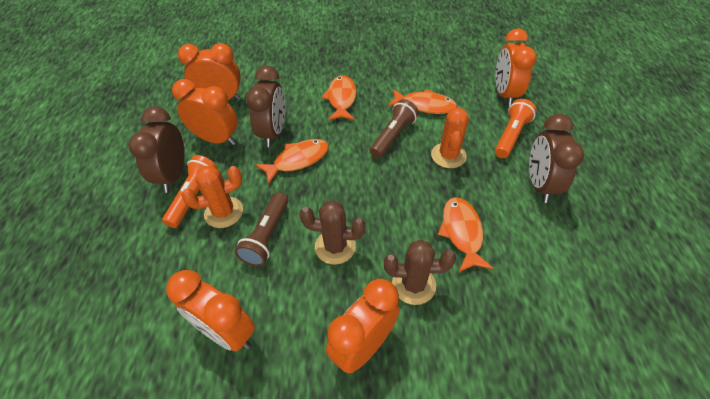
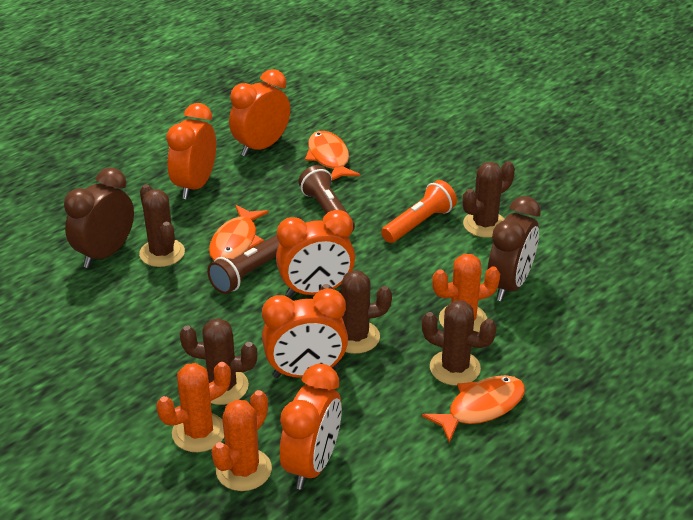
brown cactus: 2 -> 5
brown clock: 3 -> 2
orange cactus: 2 -> 3
orange fish: 4 -> 3
orange flashlight: 2 -> 1

